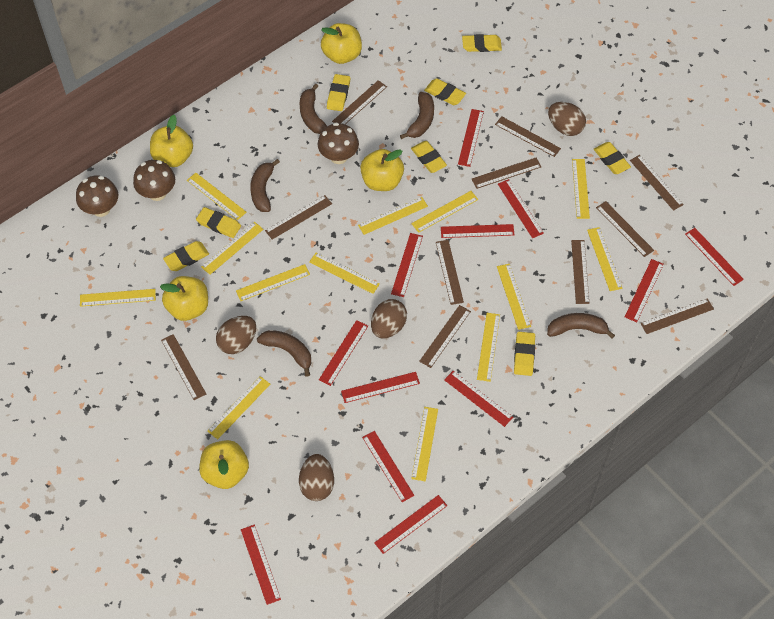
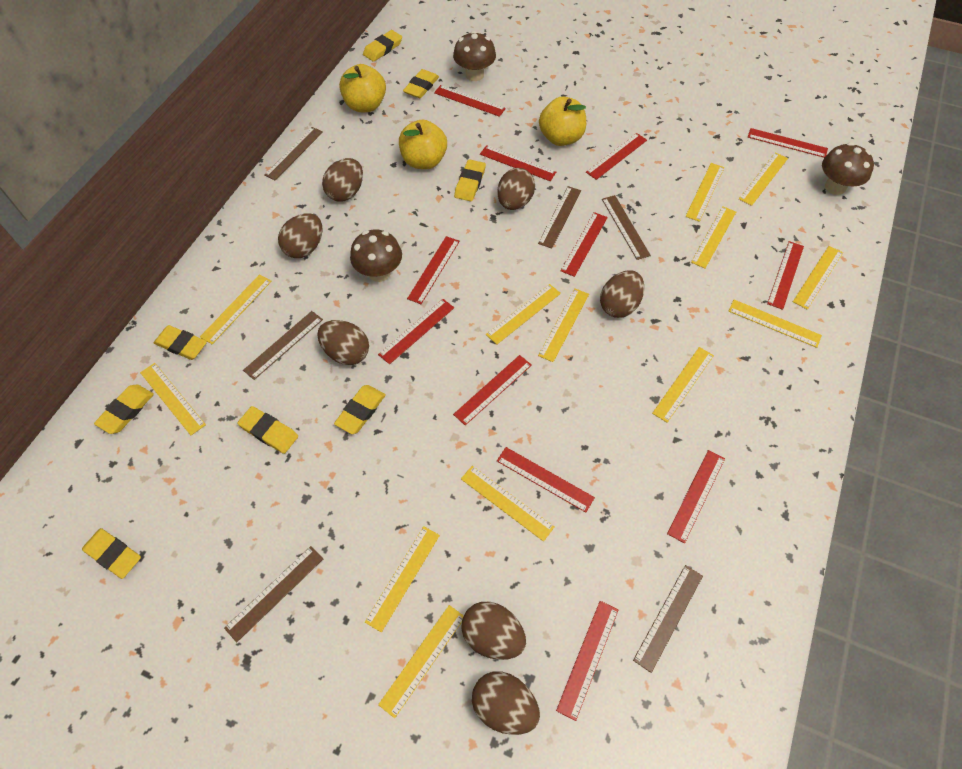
brown banana: 5 -> 0
brown egg: 4 -> 7
brown ruler: 11 -> 6
yellow apple: 5 -> 3

